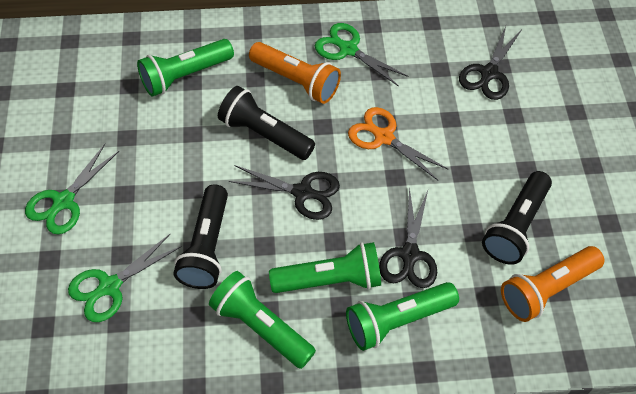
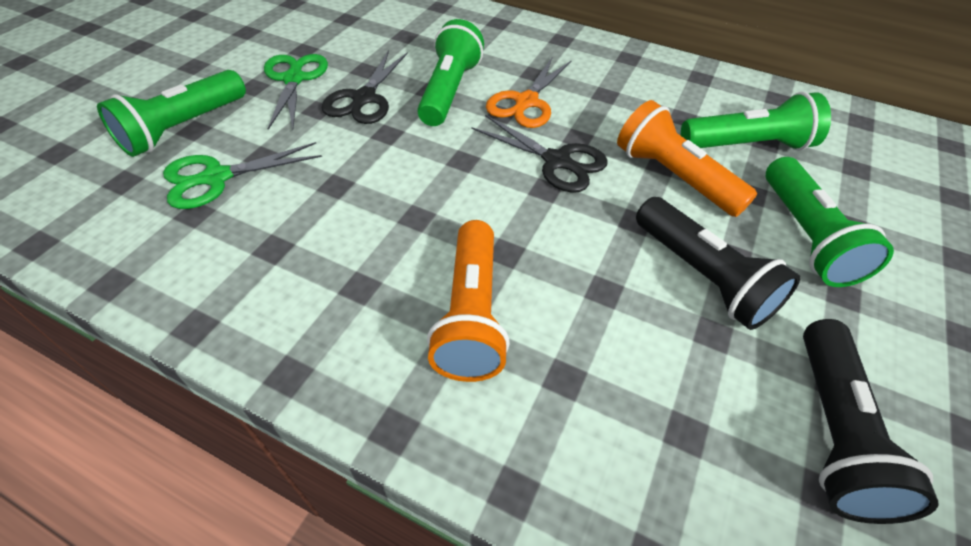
black flashlight: 3 -> 2
black scissors: 3 -> 2
green scissors: 3 -> 2

